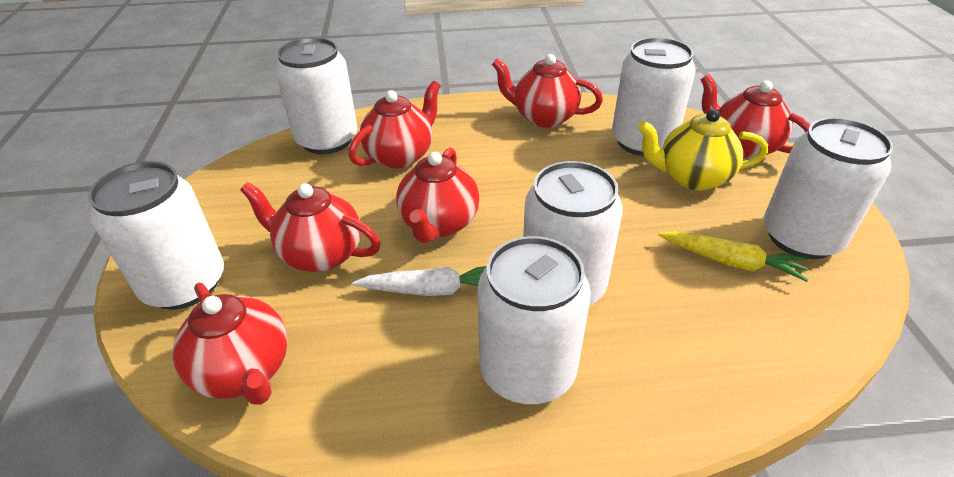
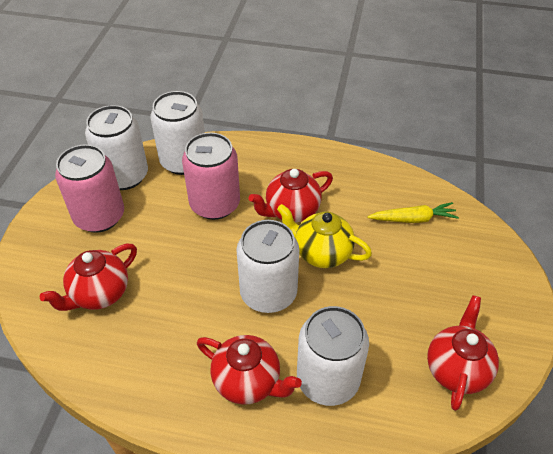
pink can: 0 -> 2
red teapot: 6 -> 4
white can: 6 -> 4
white carrot: 1 -> 0

